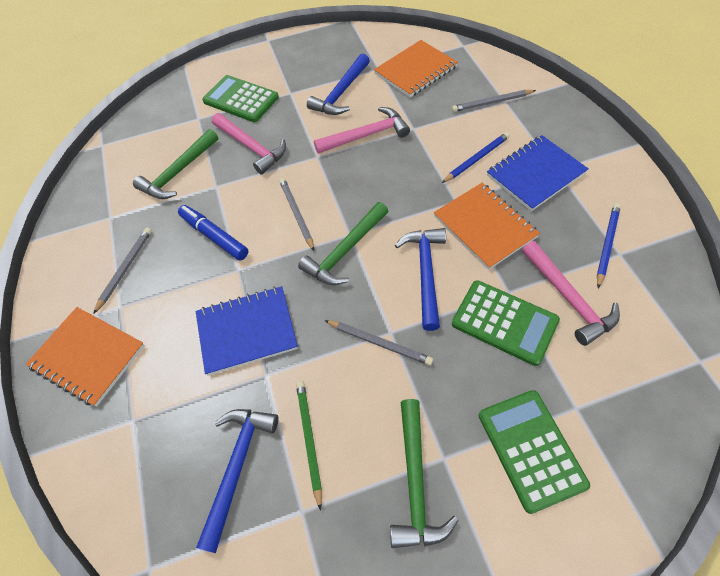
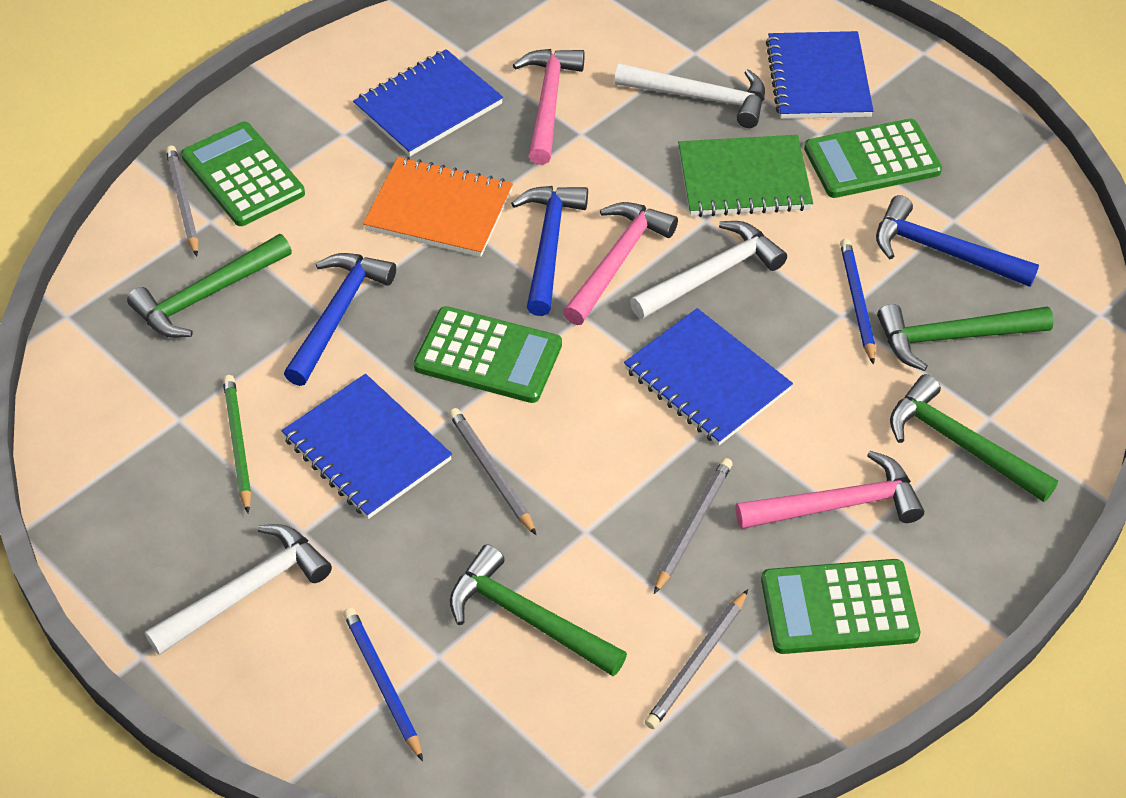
blue marker: 1 -> 0
blue notebook: 2 -> 4
green calculator: 3 -> 4
green hammer: 3 -> 4
green notebook: 0 -> 1
orange notebook: 3 -> 1
white hammer: 0 -> 3

